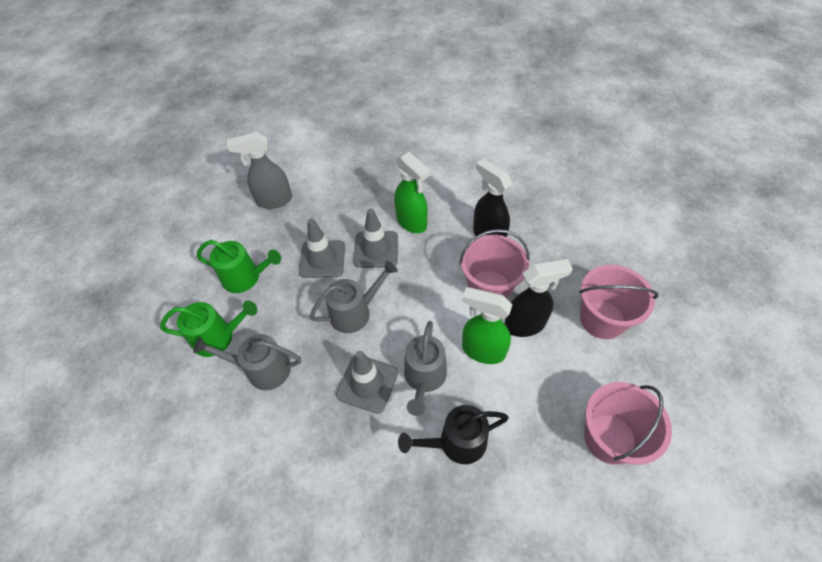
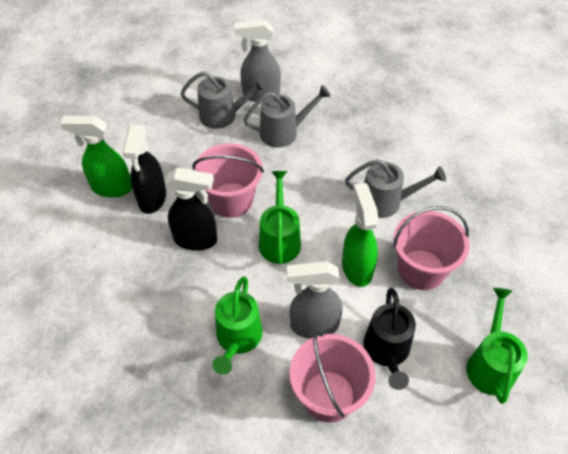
green watering can: 2 -> 3
grey spray bottle: 1 -> 2
grey traffic cone: 3 -> 0

